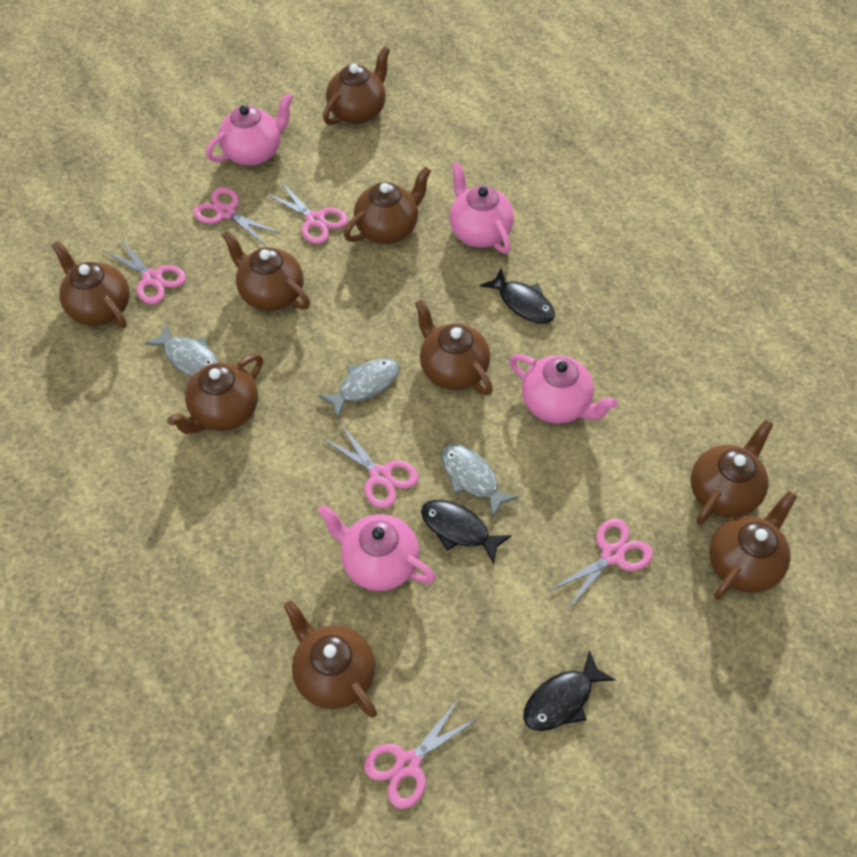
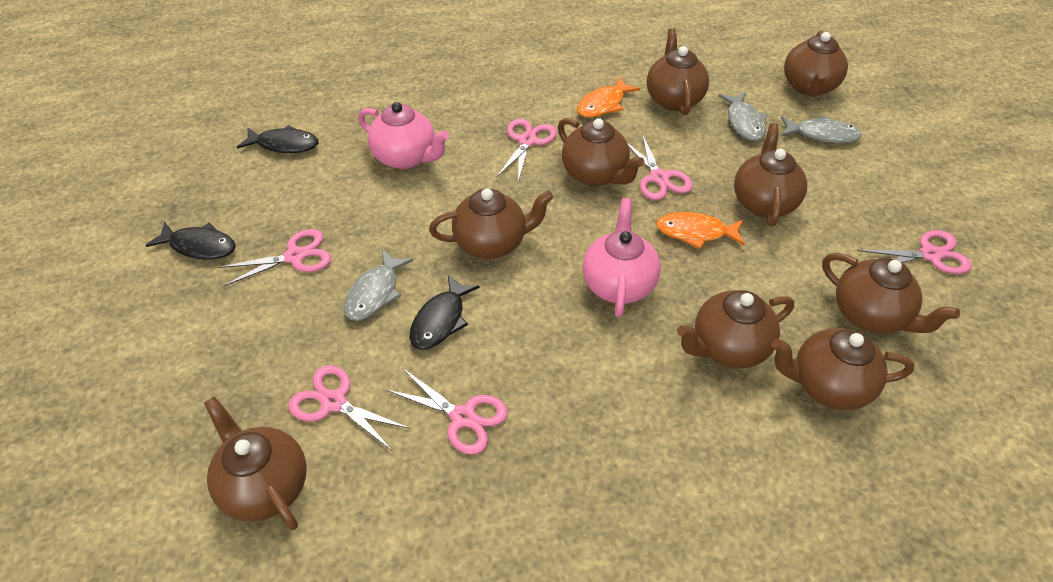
orange fish: 0 -> 2
pink teapot: 4 -> 2

